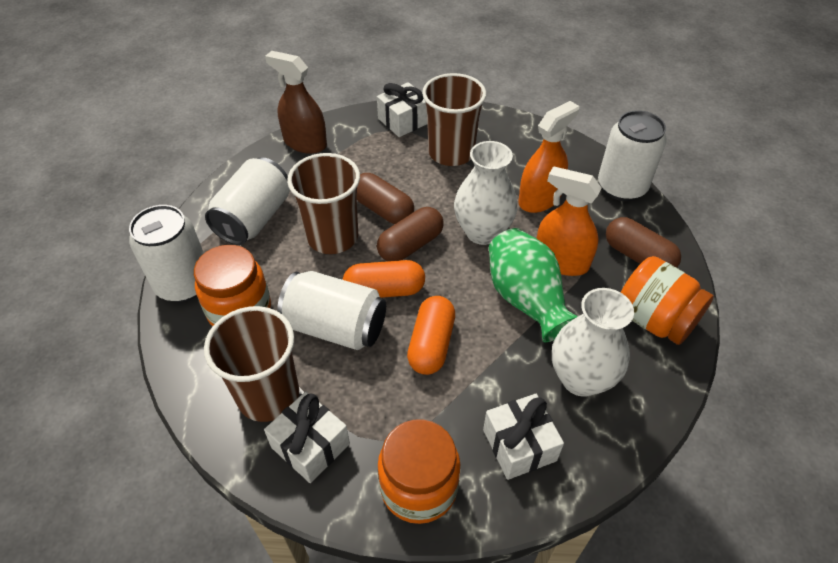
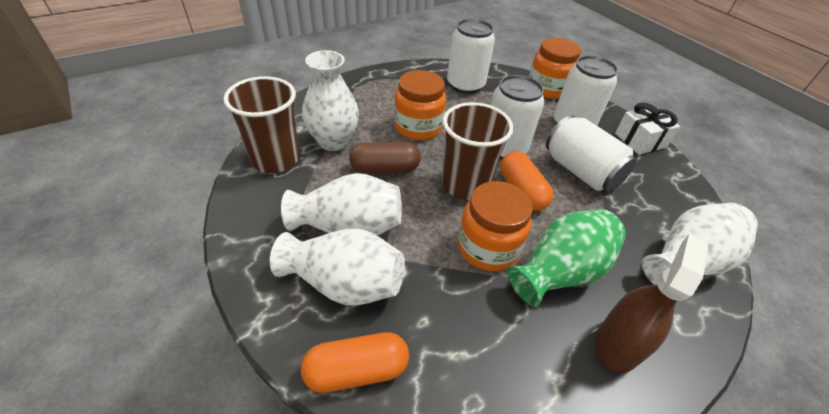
brown capsule: 3 -> 1
brown cup: 3 -> 2
orange spray bottle: 2 -> 0
white gift: 3 -> 1
white vase: 2 -> 4

